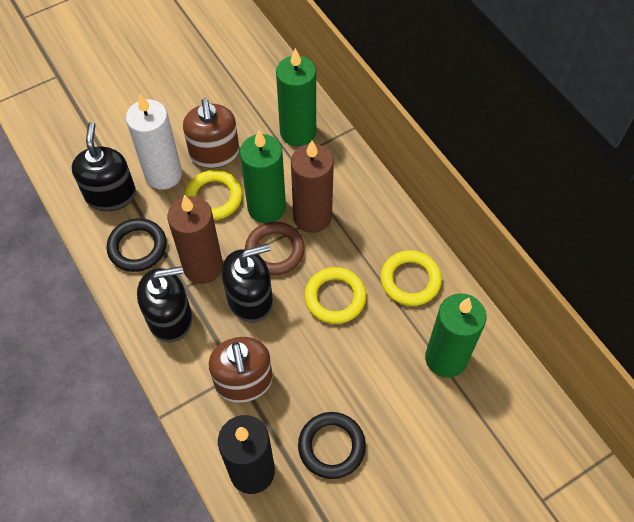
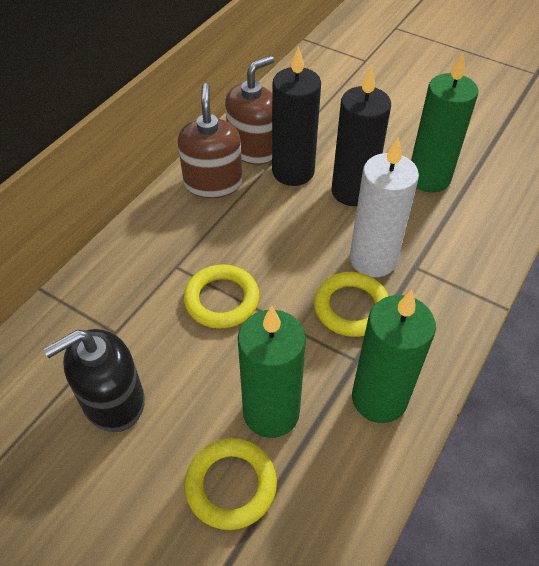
black candle: 1 -> 2
black ring: 2 -> 0
black soap dispenser: 3 -> 1
brown candle: 2 -> 0
brown ring: 1 -> 0

